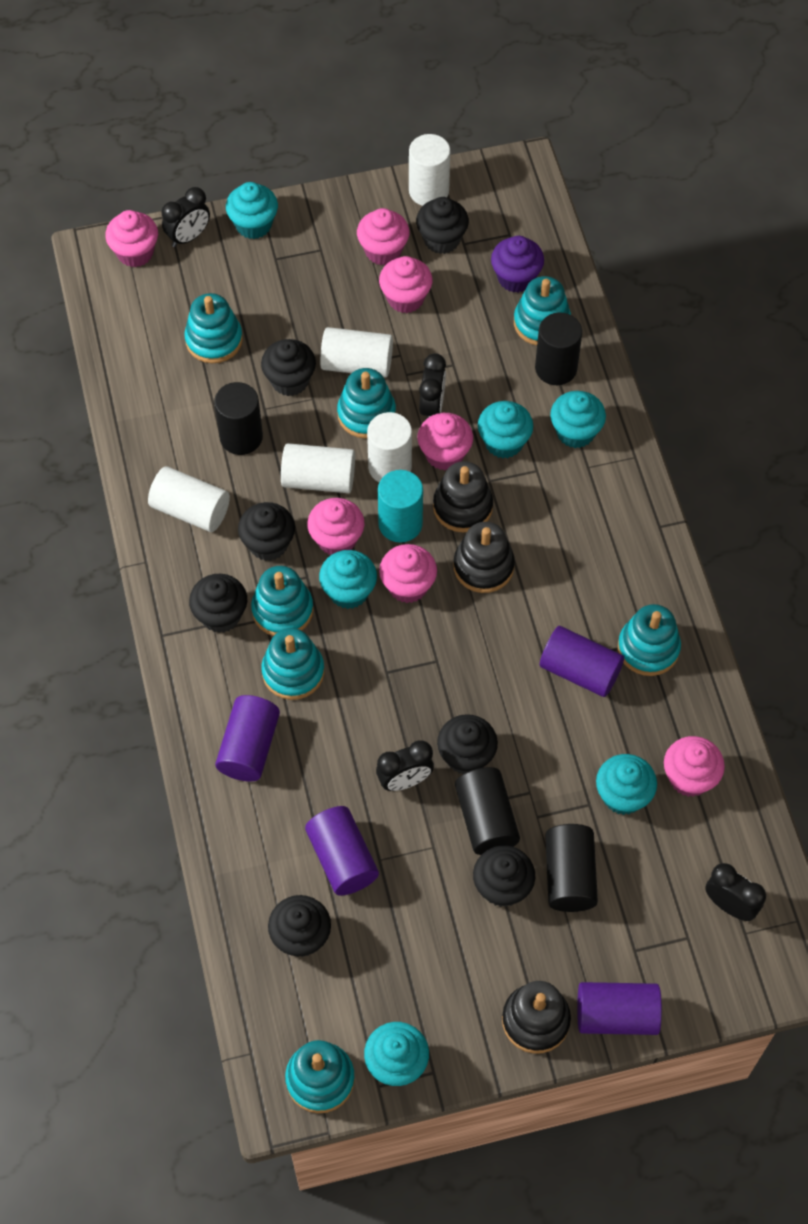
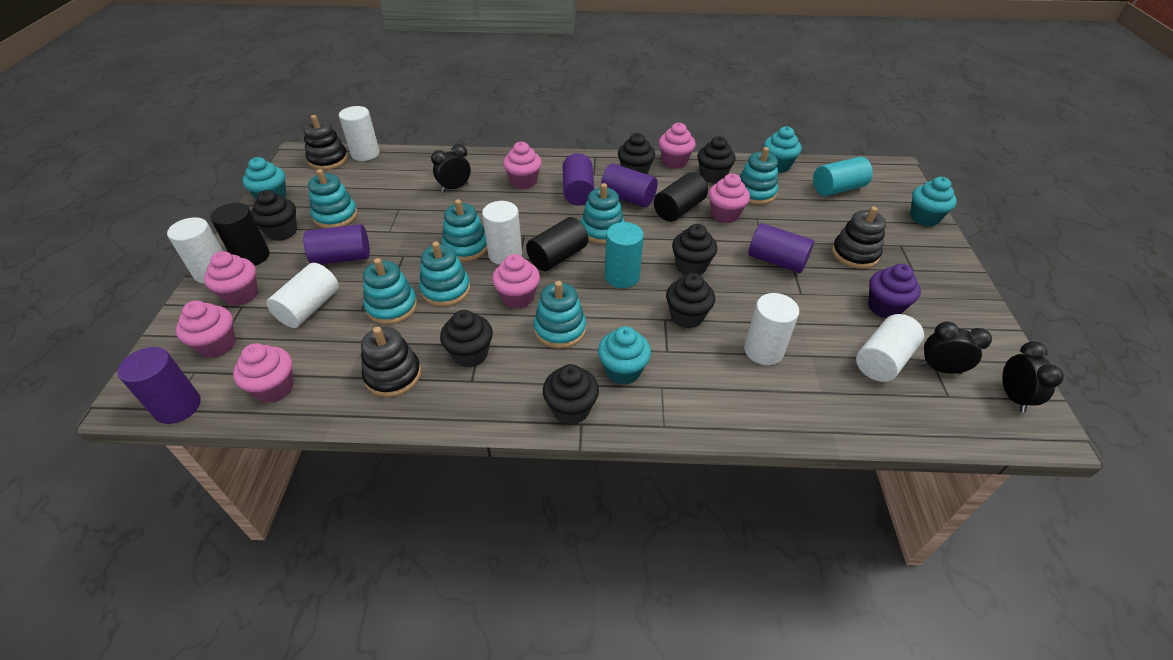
black clock: 4 -> 3
black cylinder: 4 -> 3
purple cylinder: 4 -> 5
turquoise cupcake: 6 -> 4
turquoise cylinder: 1 -> 2
white cylinder: 5 -> 6

